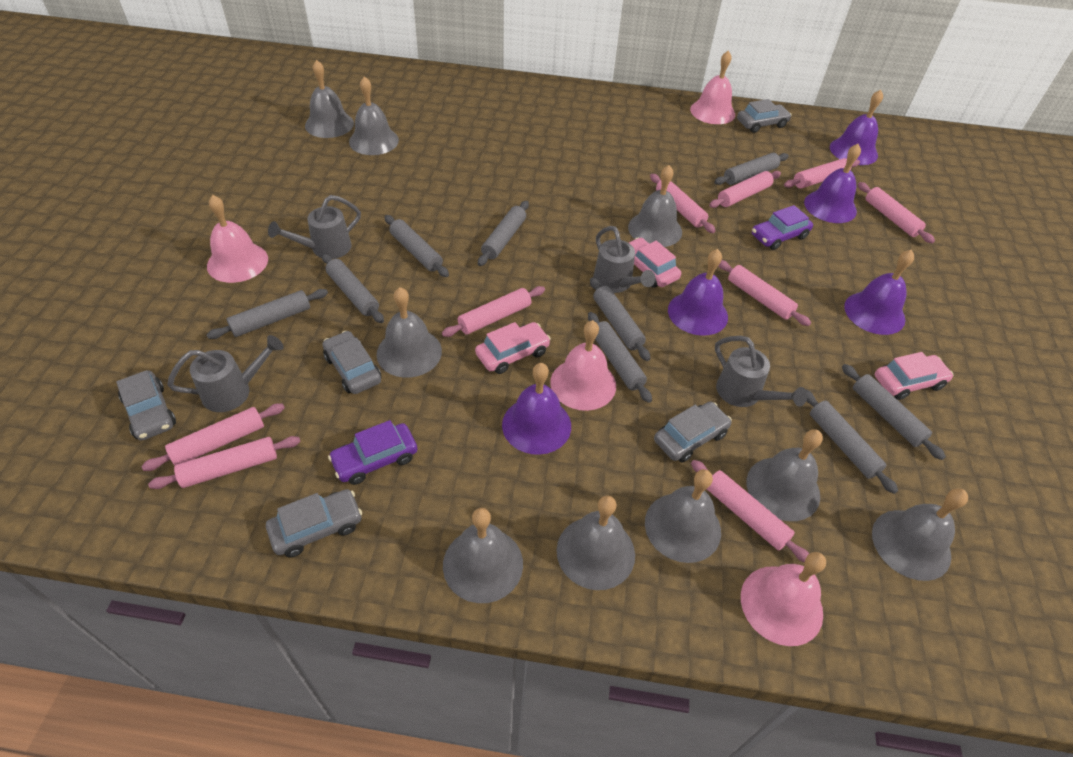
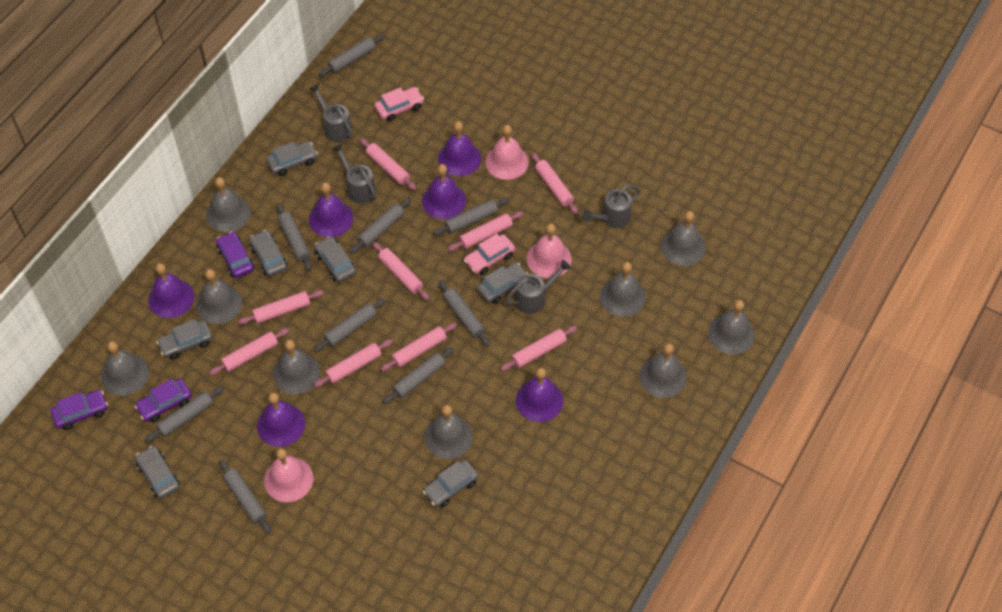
grey car: 5 -> 7
pink bell: 4 -> 3
pink car: 3 -> 2
purple bell: 5 -> 6
purple car: 2 -> 3

